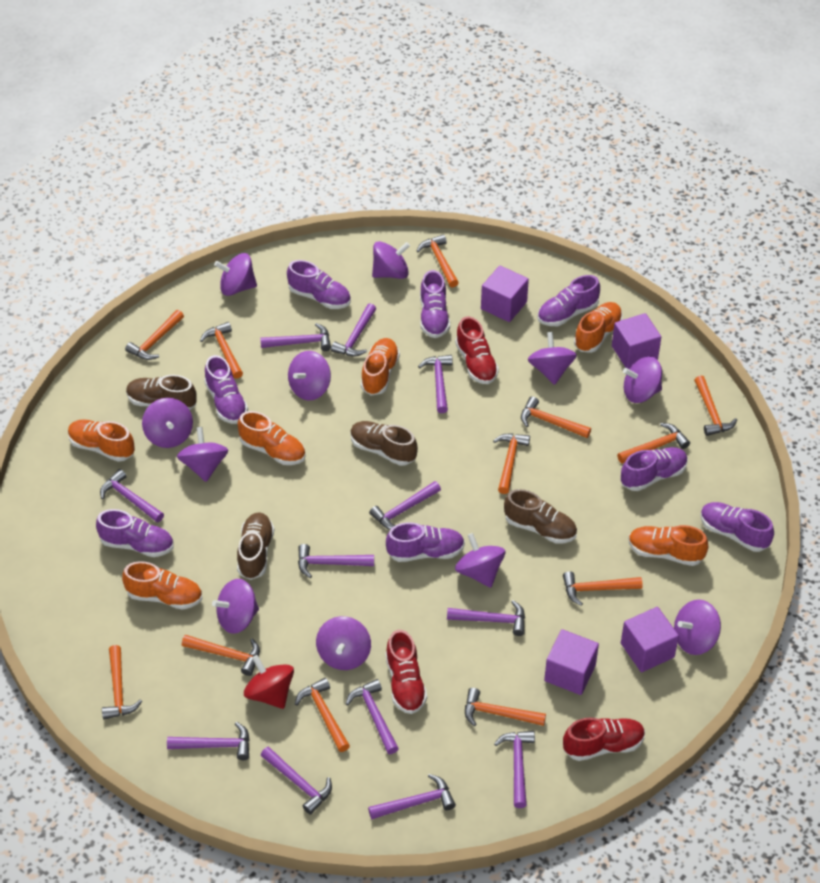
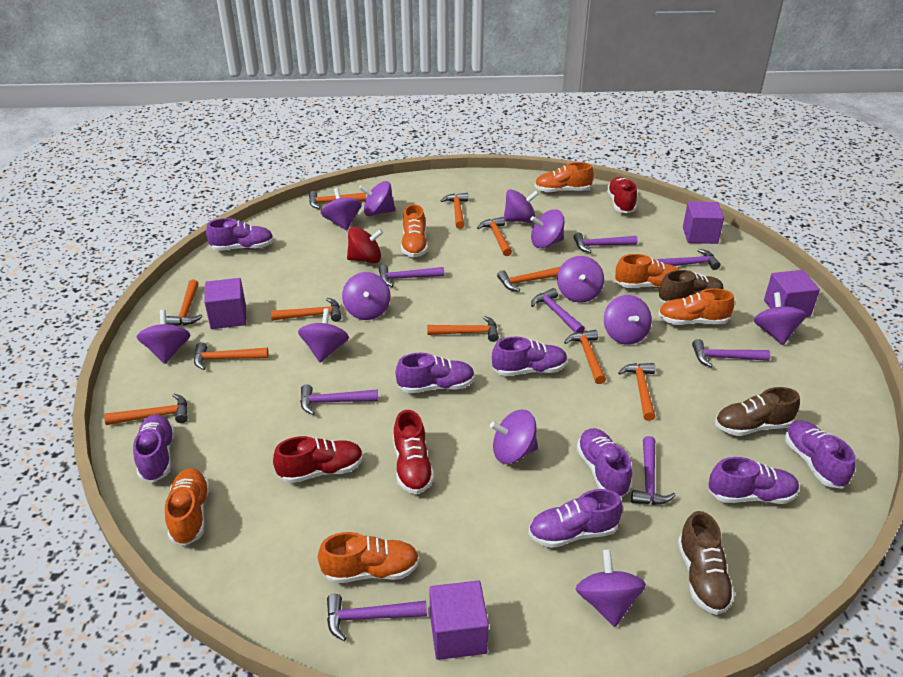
brown shoe: 4 -> 3
orange hammer: 12 -> 11
purple hammer: 12 -> 8
purple spinning top: 11 -> 12

